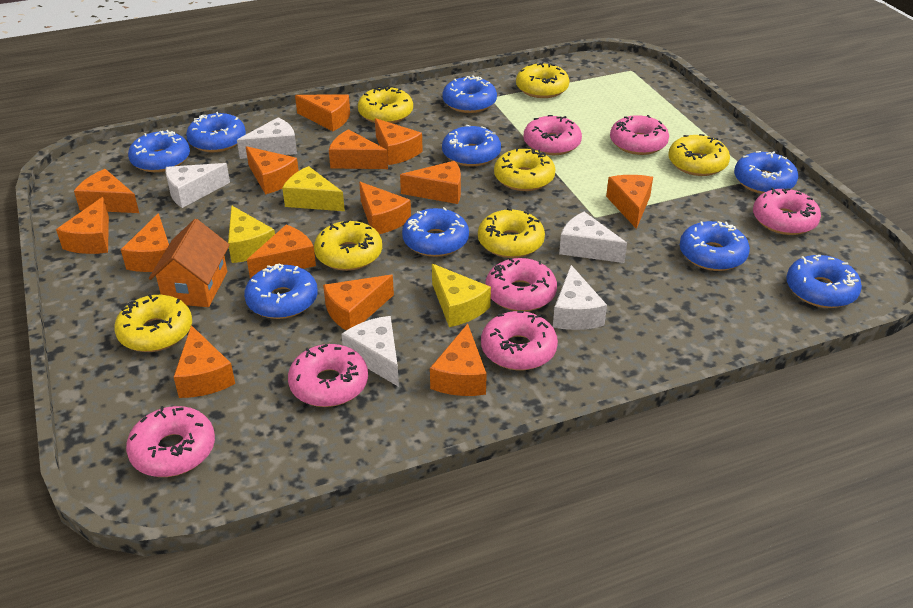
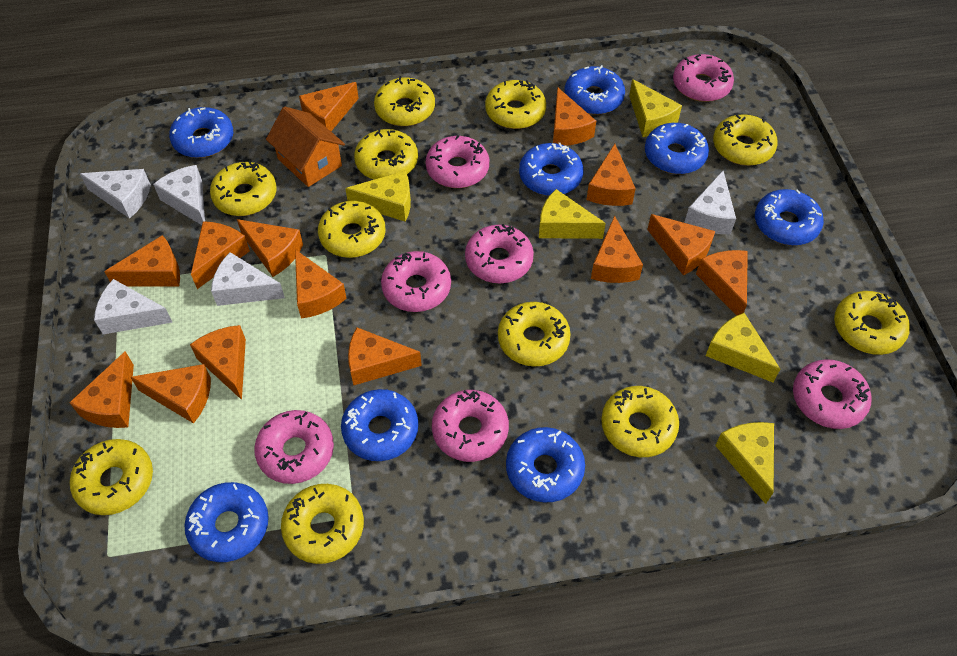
blue donut: 9 -> 8
yellow cheese: 3 -> 5
yellow donut: 7 -> 11

